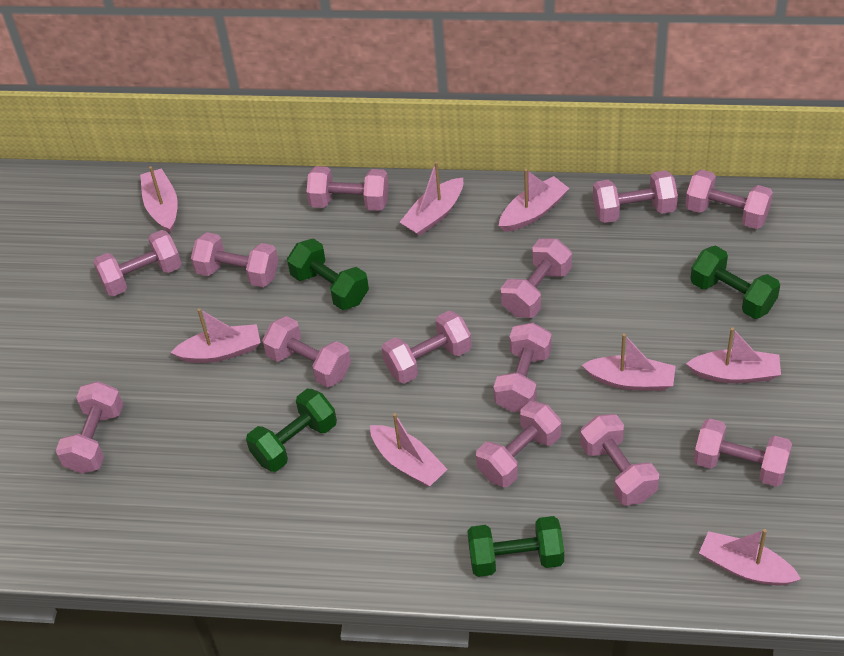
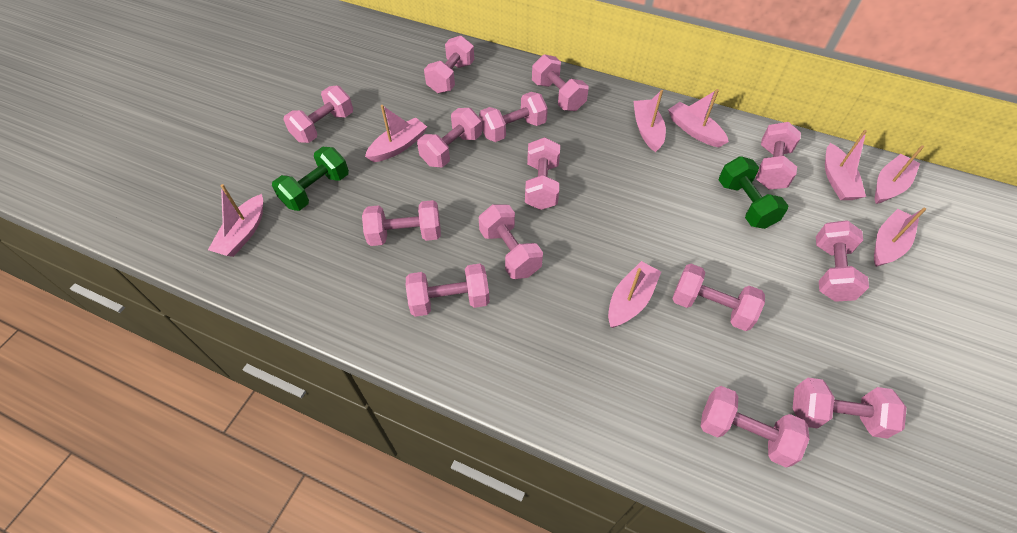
green dumbbell: 4 -> 2
pink dumbbell: 13 -> 14

